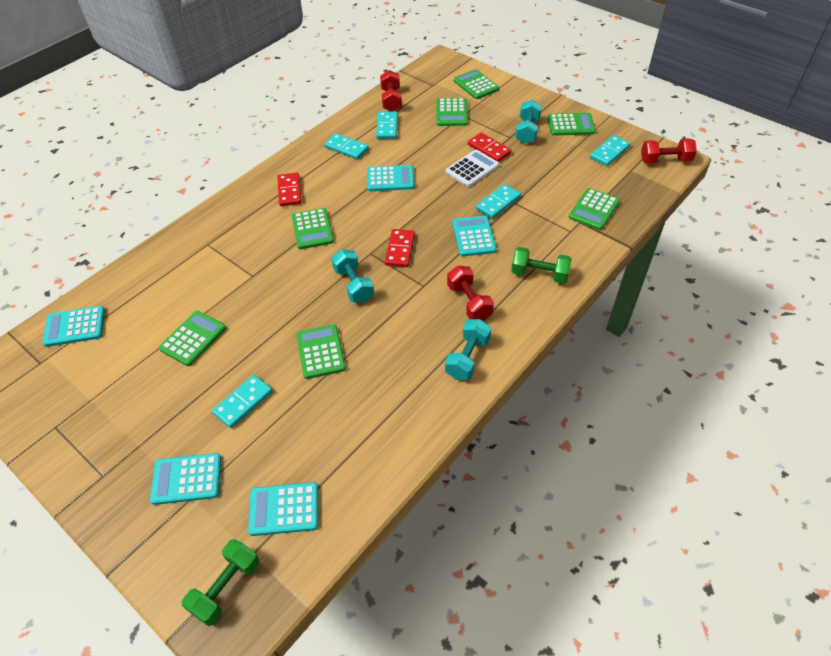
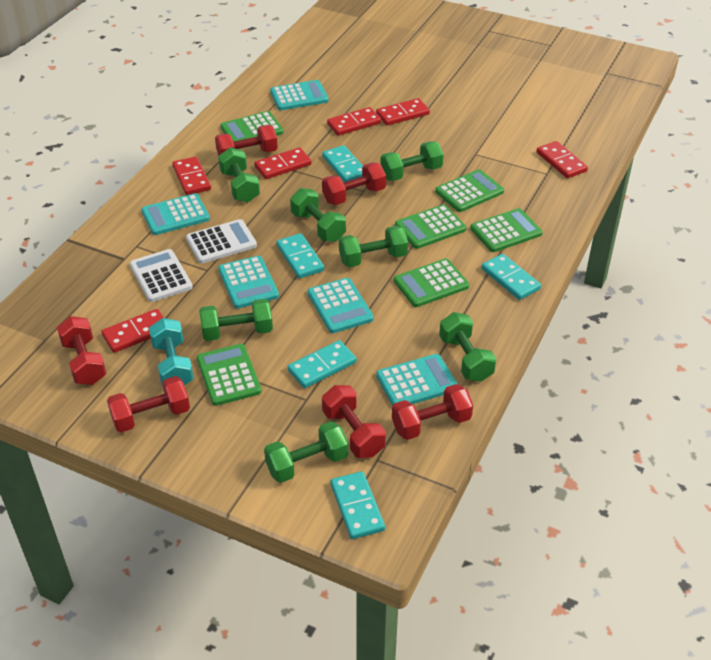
green calculator: 7 -> 6
green dumbbell: 2 -> 7
red domino: 3 -> 6
red dumbbell: 3 -> 6
turquoise dumbbell: 3 -> 1
white calculator: 1 -> 2

